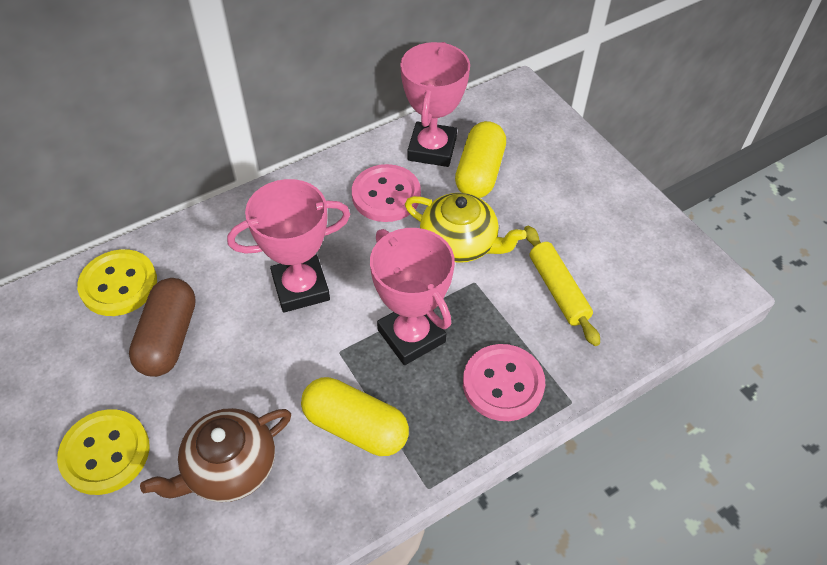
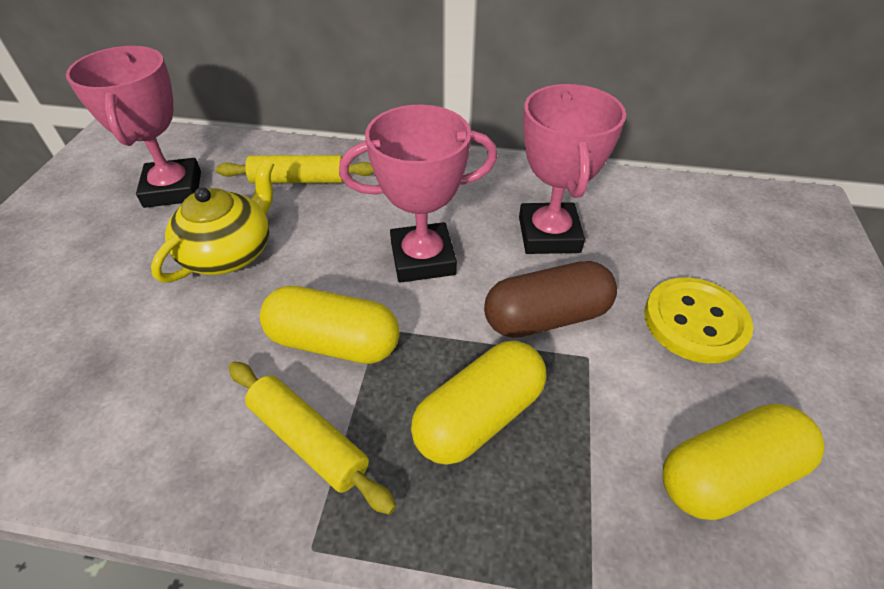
brown teapot: 1 -> 0
pink button: 2 -> 0
yellow button: 2 -> 1
yellow capsule: 2 -> 3
yellow rolling pin: 1 -> 2

